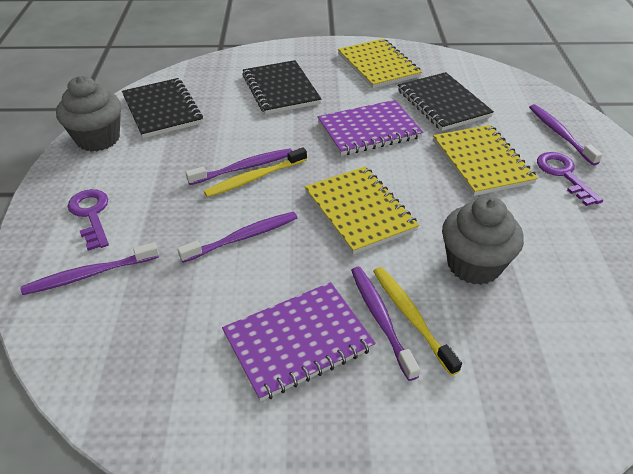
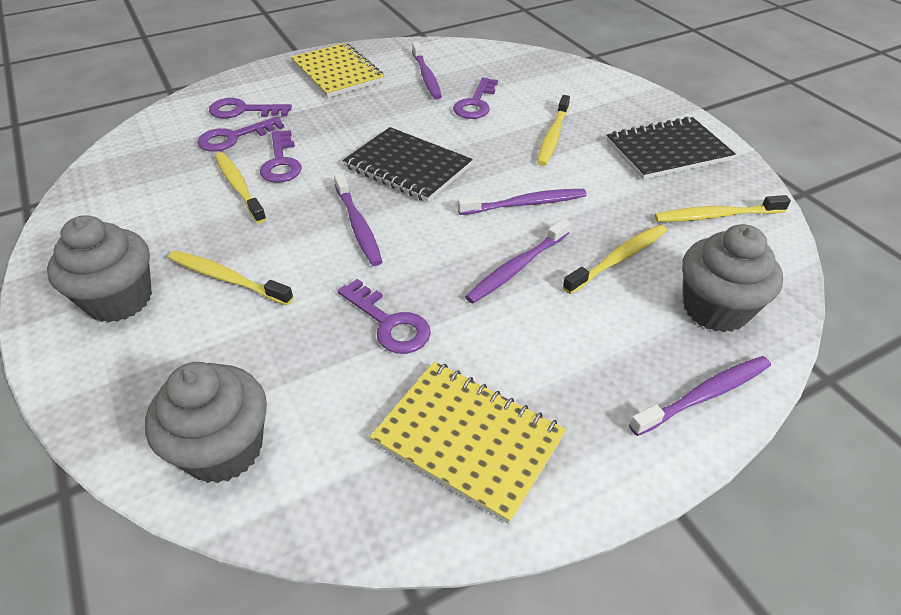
black notebook: 3 -> 2
grey cupcake: 2 -> 3
purple key: 2 -> 5
purple notebook: 2 -> 0
yellow notebook: 3 -> 2
yellow toothbrush: 2 -> 5

